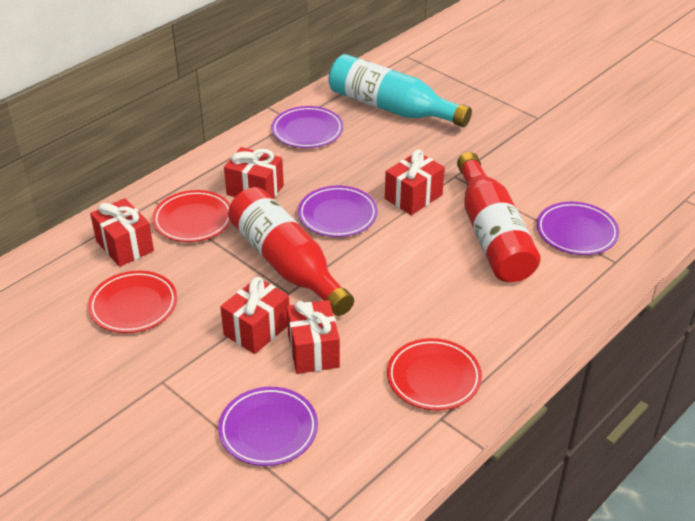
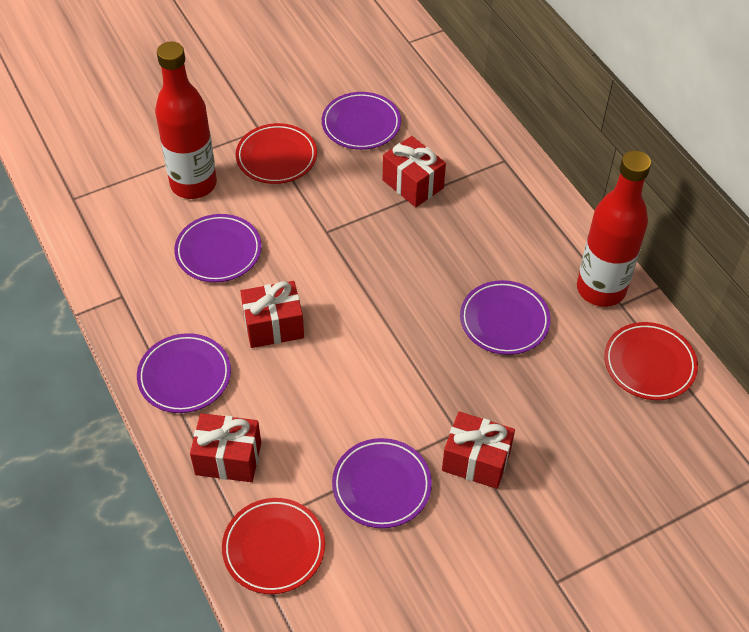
purple plate: 4 -> 5
red gift: 5 -> 4
turquoise bottle: 1 -> 0

